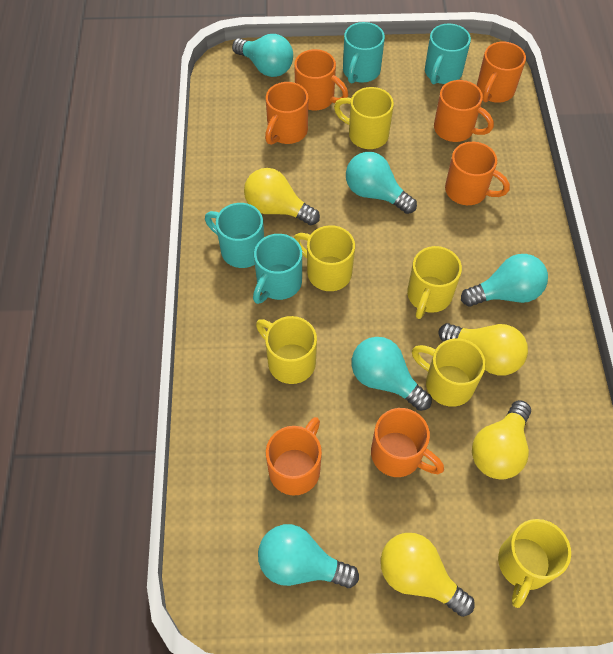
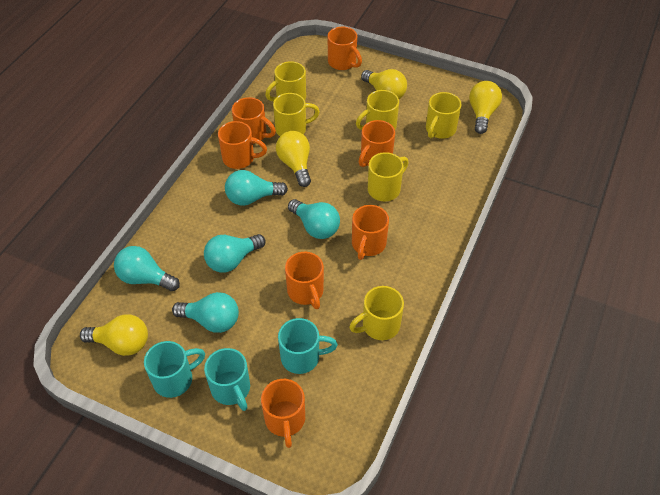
turquoise mug: 4 -> 3

